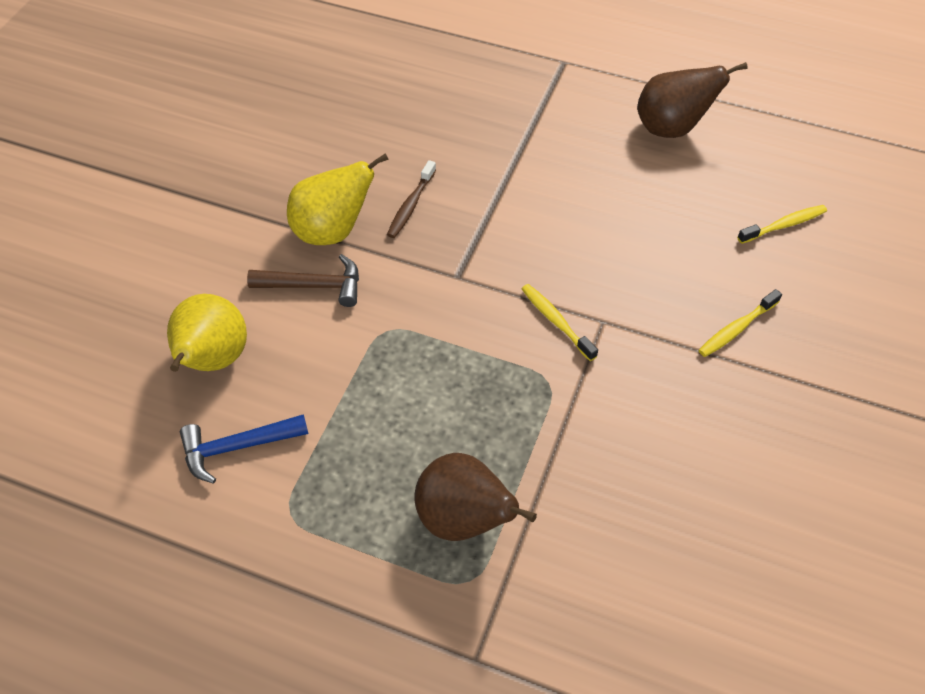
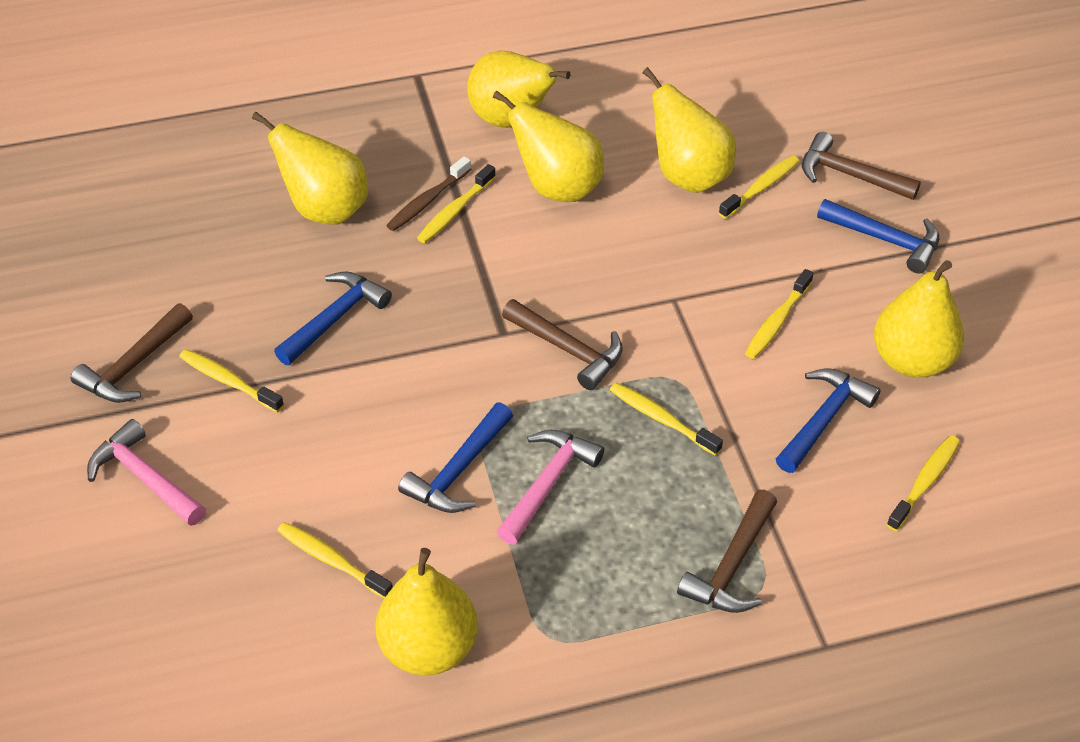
blue hammer: 1 -> 4
brown hammer: 1 -> 4
brown pear: 2 -> 0
pink hammer: 0 -> 2
yellow pear: 2 -> 6
yellow toothbrush: 3 -> 7

